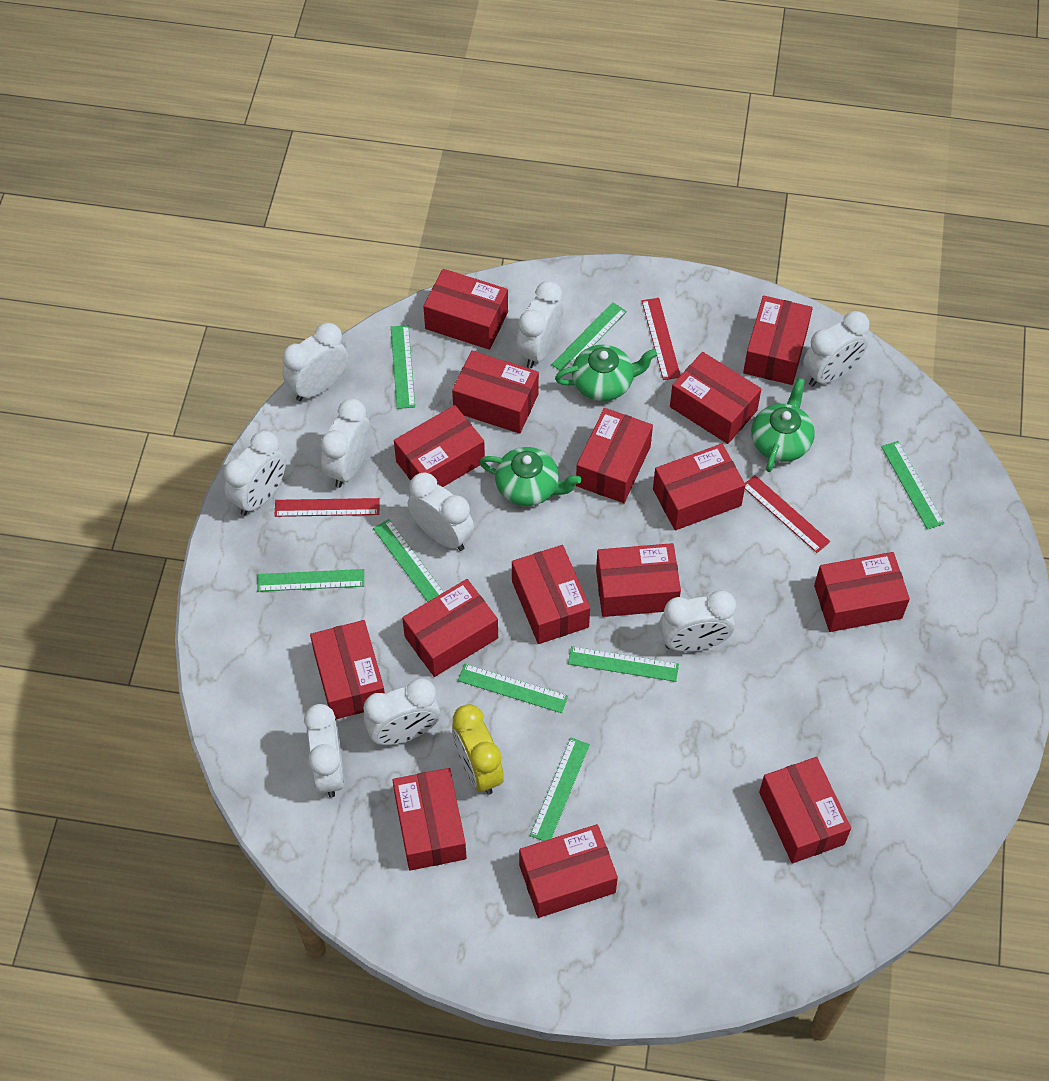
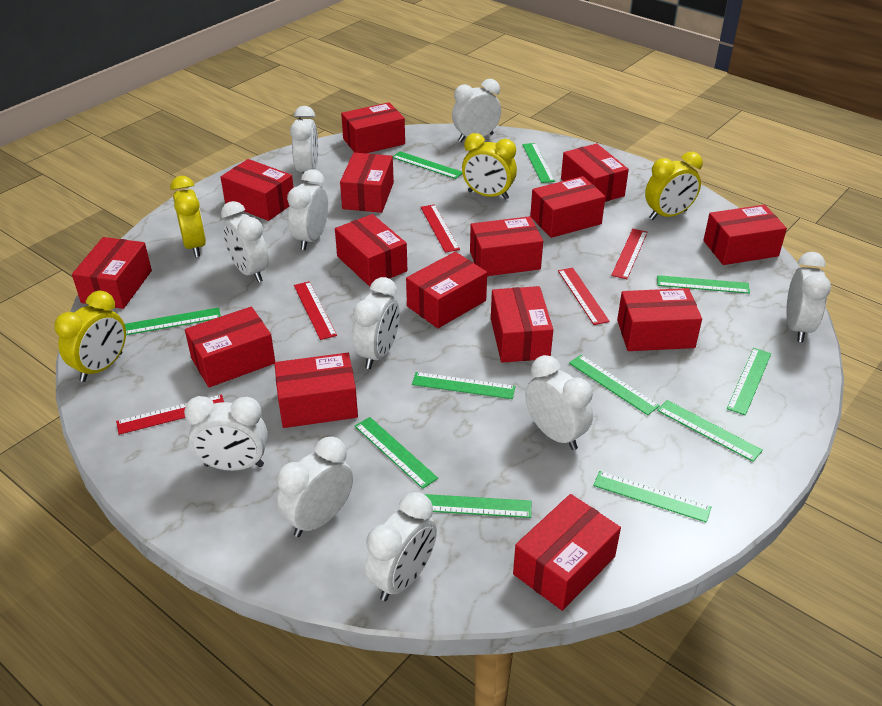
green ruler: 8 -> 11
green teapot: 3 -> 0
red ruler: 3 -> 5
white clock: 9 -> 10
yellow clock: 1 -> 4

